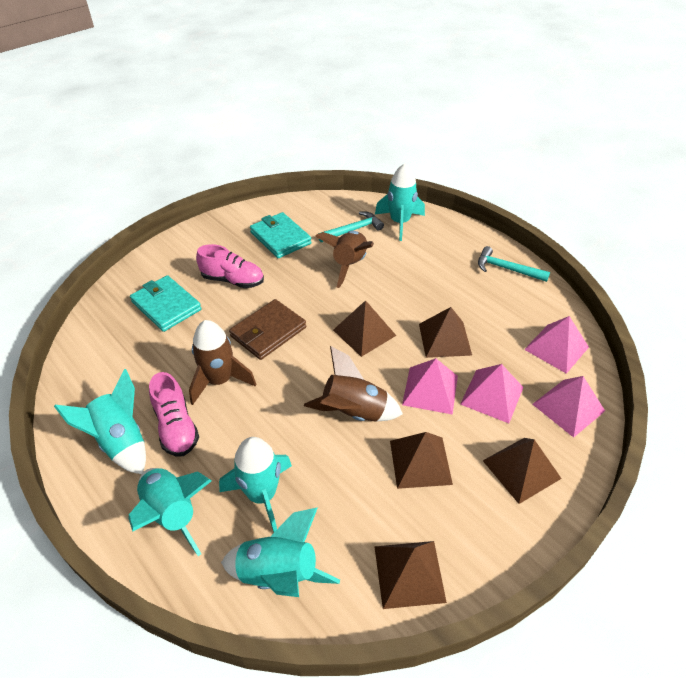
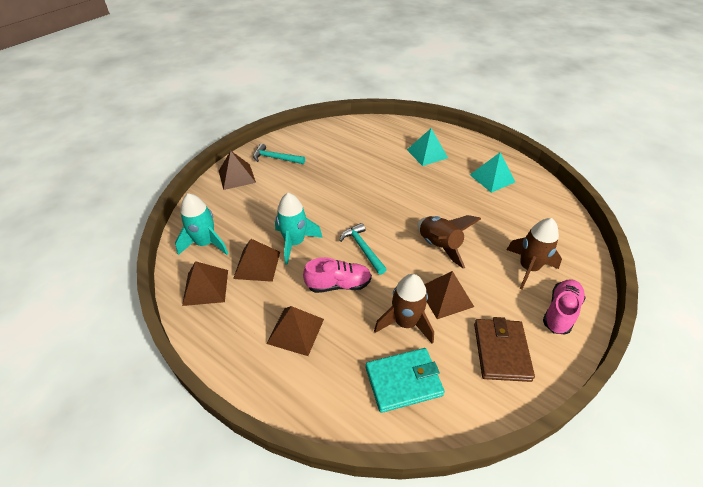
pink pyramid: 4 -> 0
turquoise pyramid: 0 -> 2
turquoise rocket: 5 -> 2
turquoise wallet: 2 -> 1

